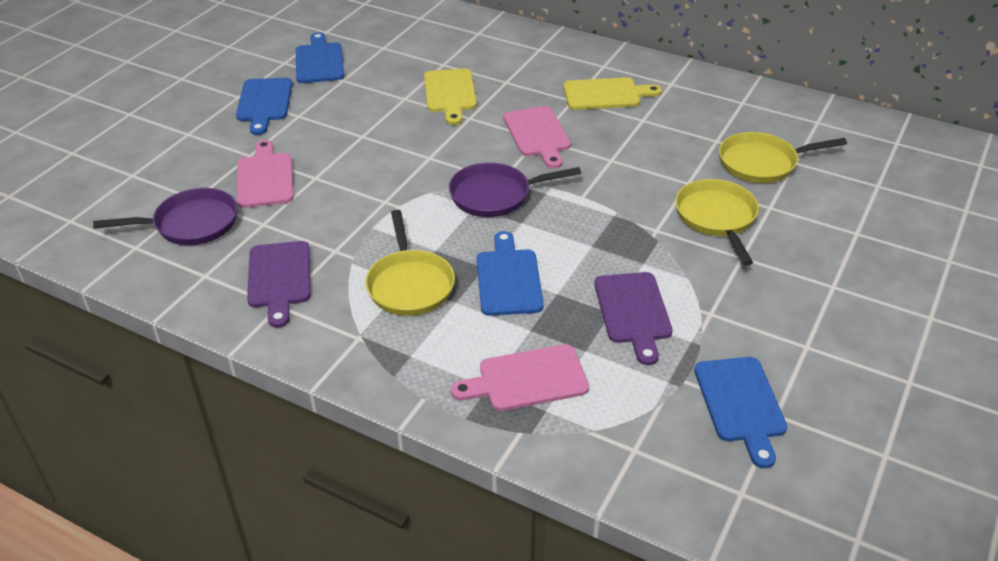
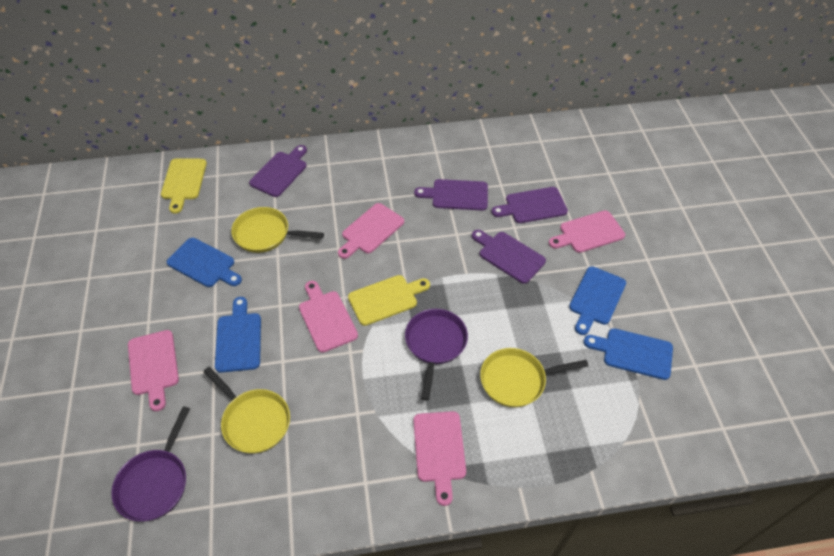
pink cutting board: 3 -> 5
purple cutting board: 2 -> 4

